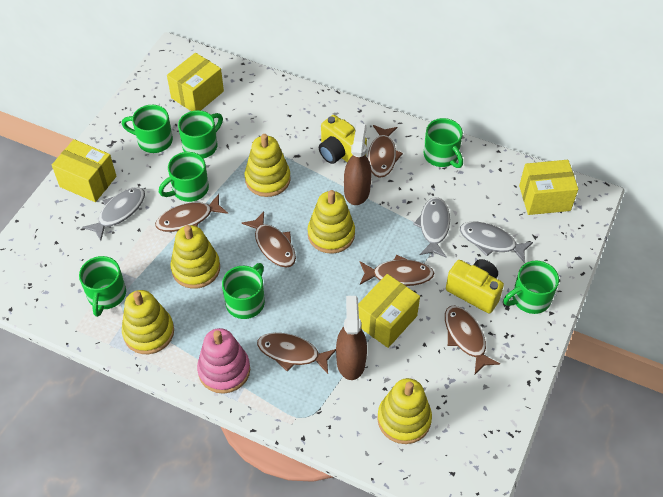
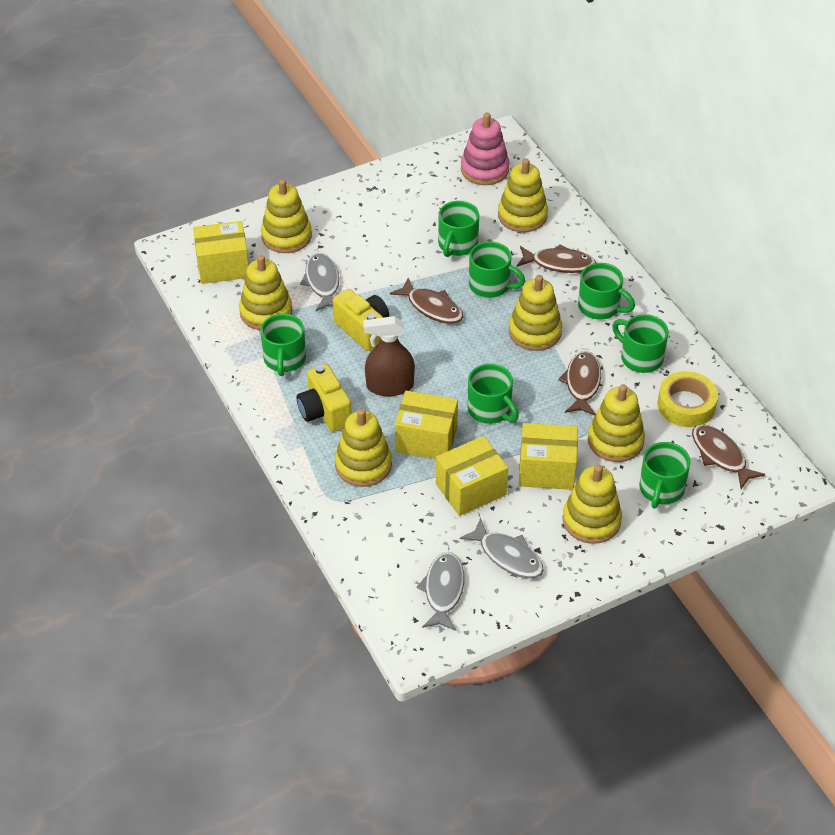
brown fish: 6 -> 4
brown spray bottle: 2 -> 1
yellow stacking toy: 5 -> 7
yellow tape: 0 -> 1

